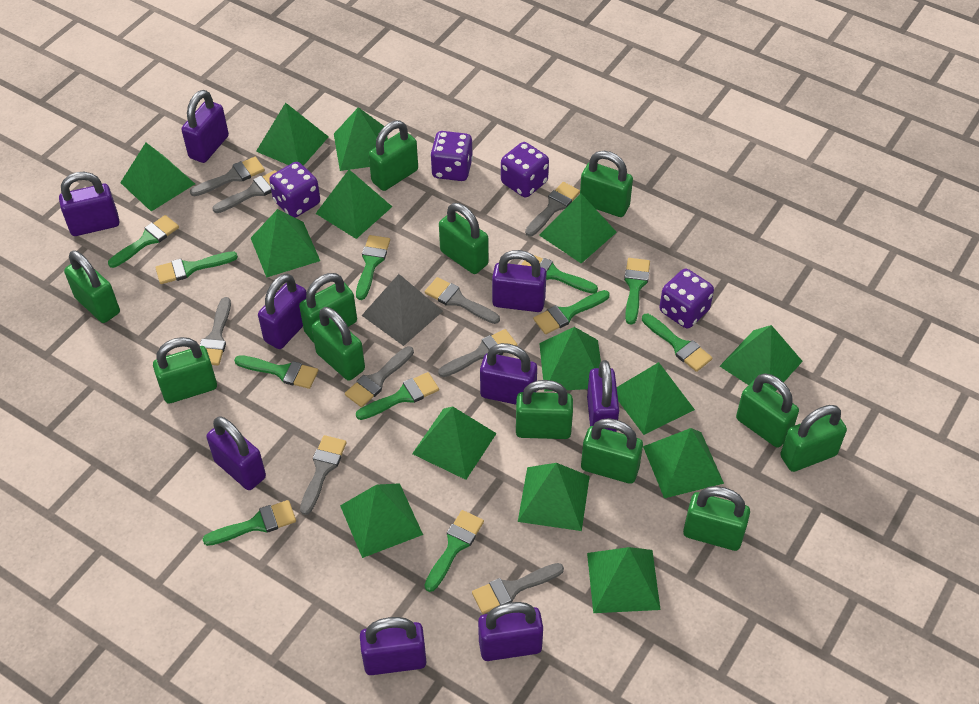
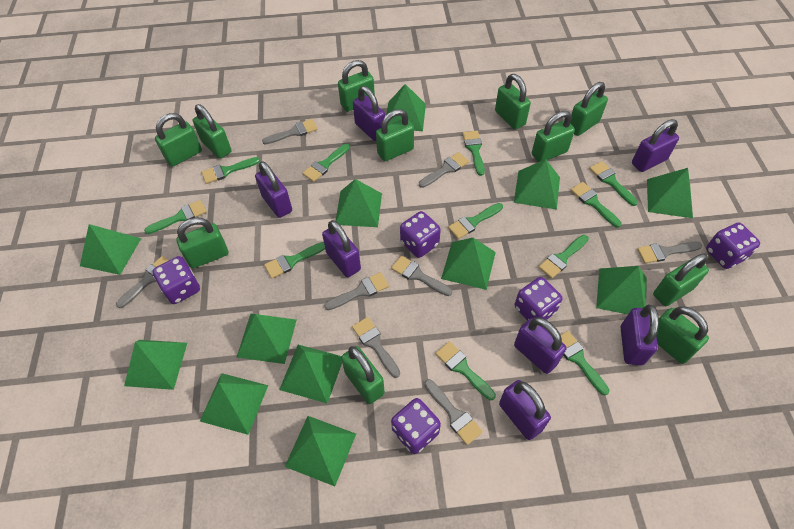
green padlock: 12 -> 11
green pyramid: 14 -> 12
grey brush: 9 -> 8
grey pyramid: 1 -> 0
purple dice: 4 -> 5
purple padlock: 9 -> 7

